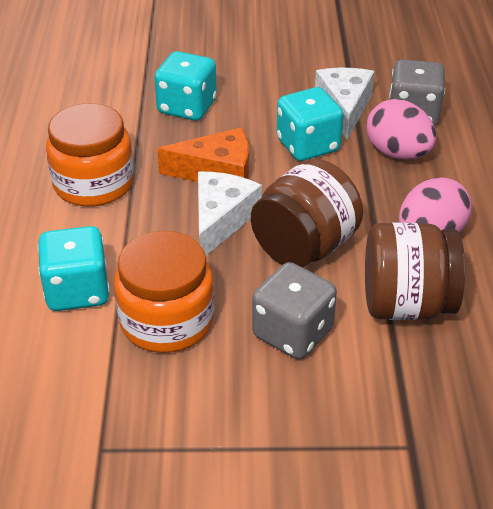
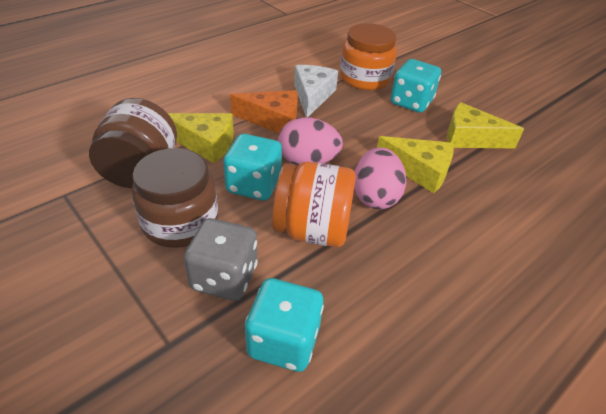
grey dice: 2 -> 1
white cheese: 2 -> 1
yellow cheese: 0 -> 3

